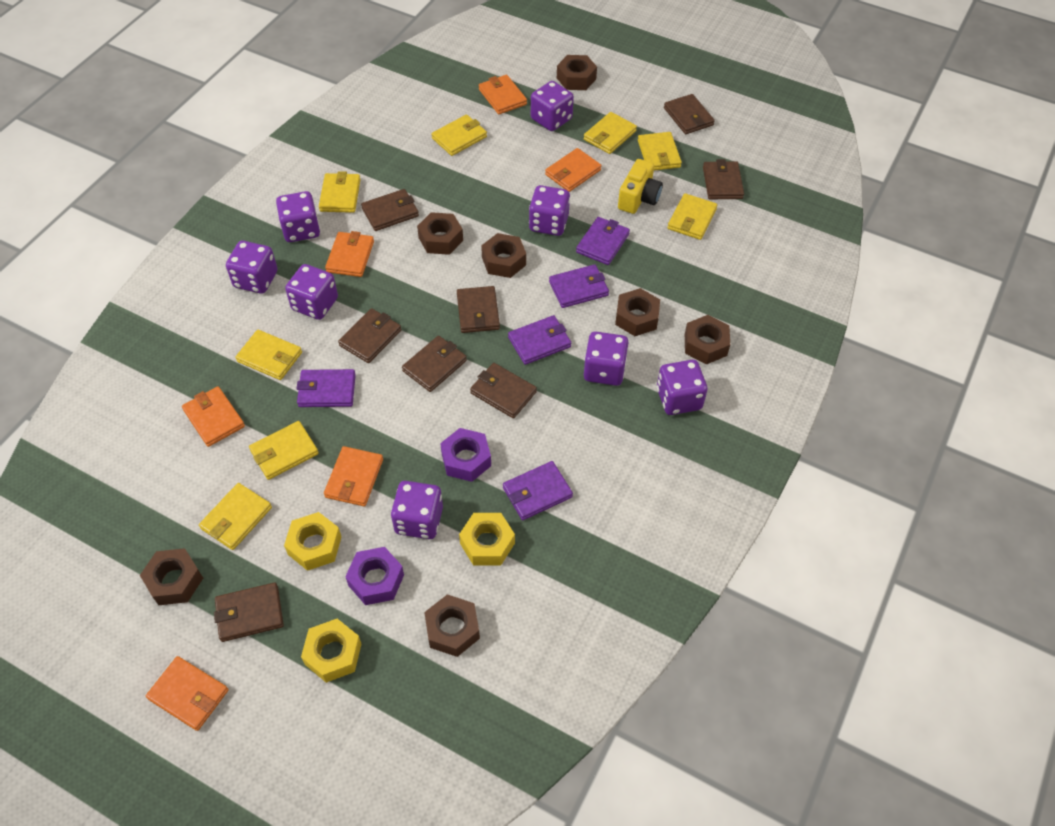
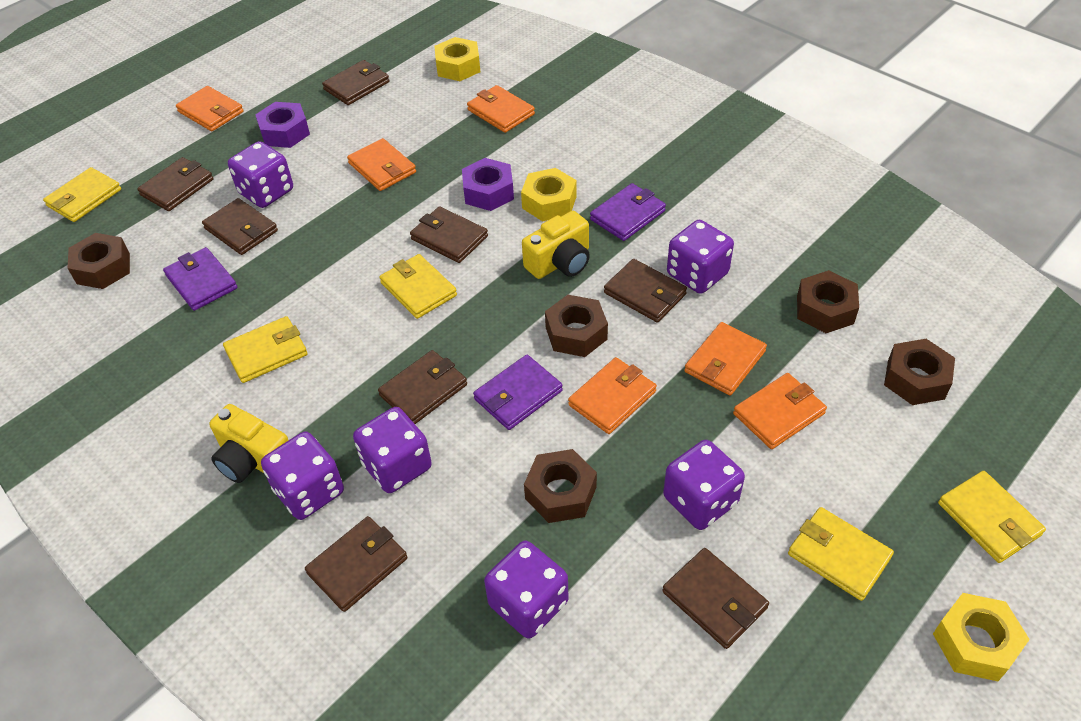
brown nut: 7 -> 5
purple dice: 8 -> 6
purple wallet: 5 -> 3
yellow camera: 1 -> 2
yellow wallet: 8 -> 5

